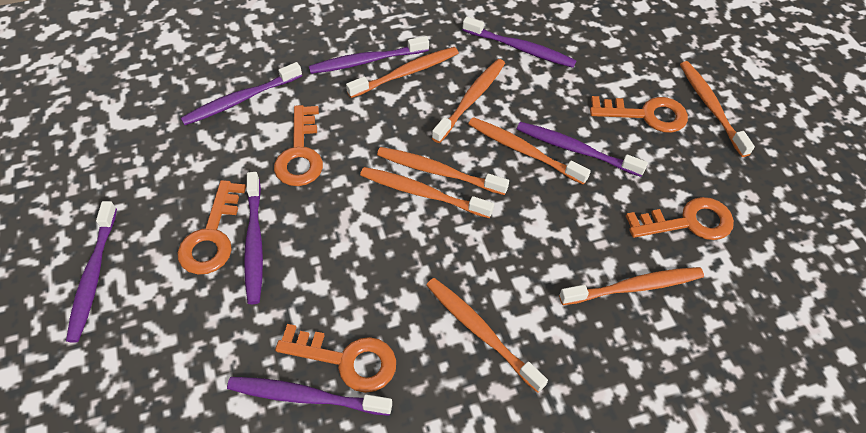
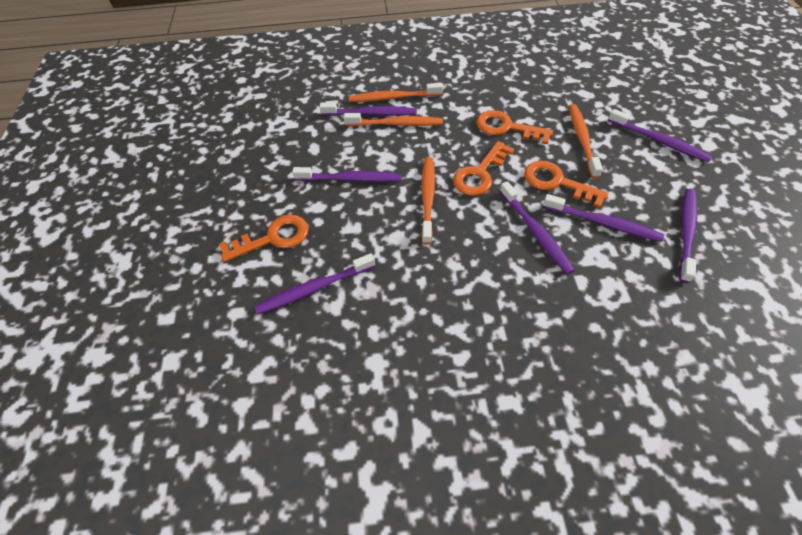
orange key: 5 -> 4
orange toothbrush: 8 -> 4

